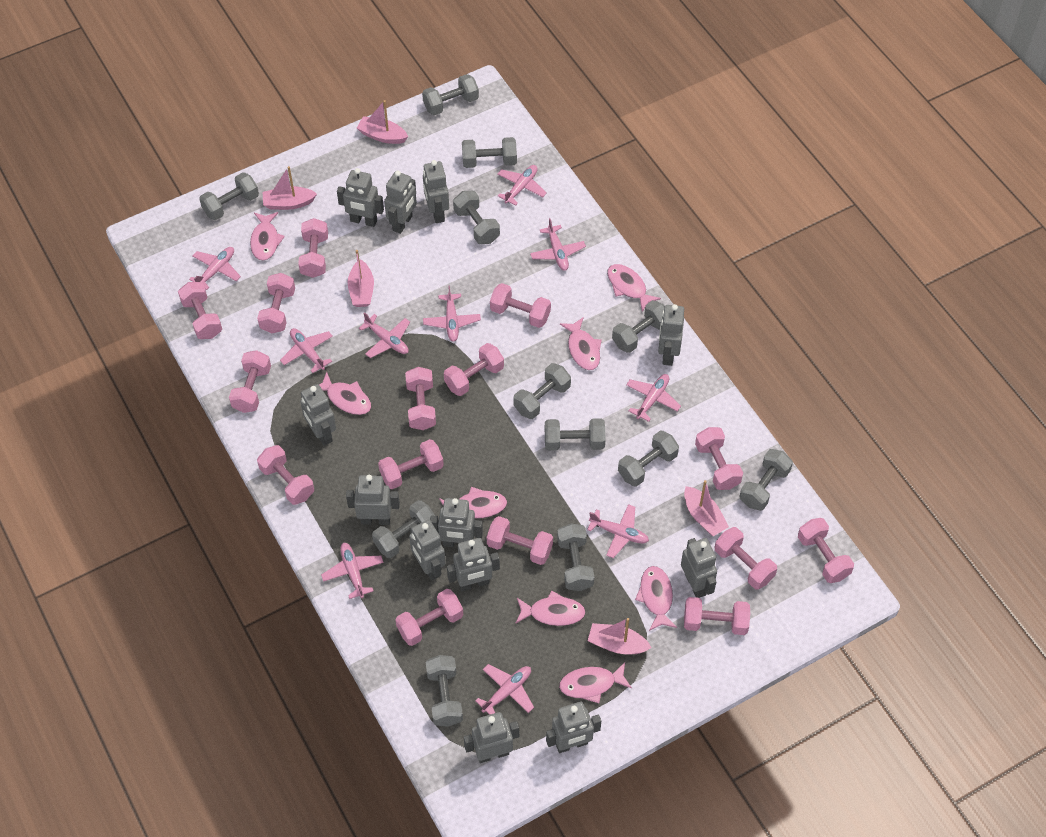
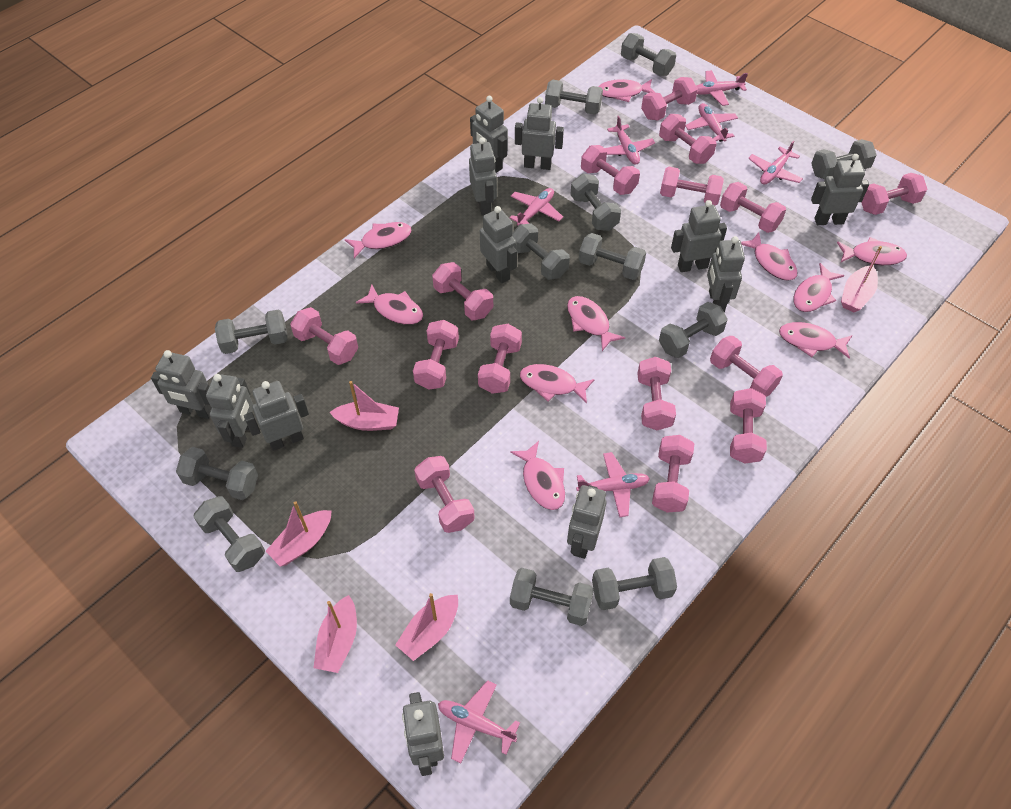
pink fish: 8 -> 10
pink plane: 10 -> 7

